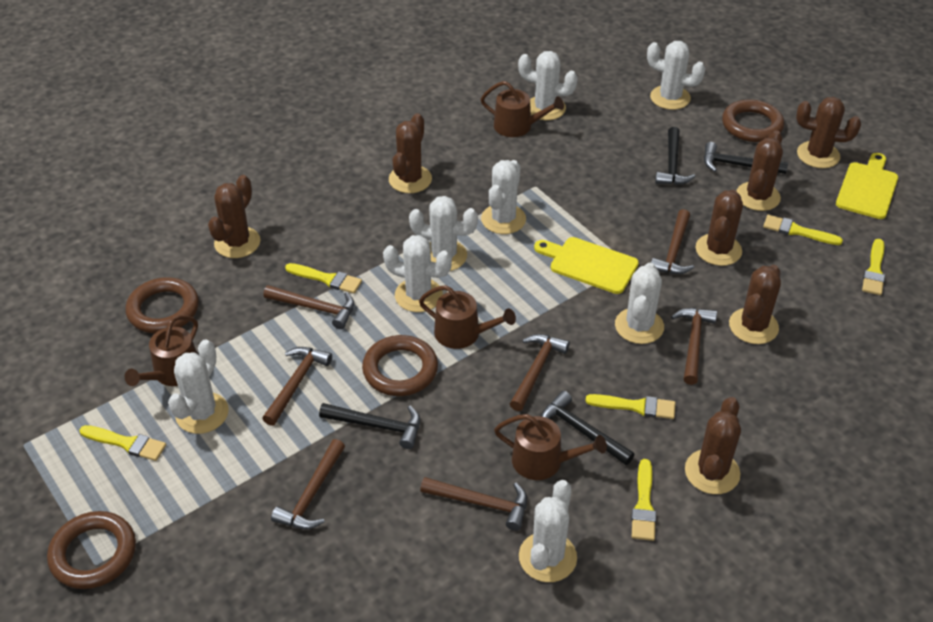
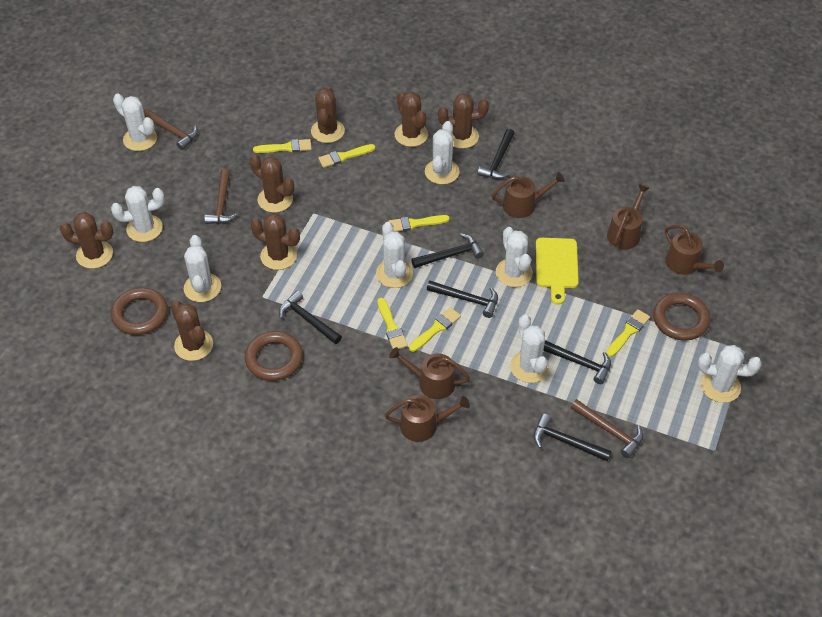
black hammer: 4 -> 6
brown hammer: 7 -> 3
brown ring: 4 -> 3
brown watering can: 4 -> 5
yellow cutting board: 2 -> 1

